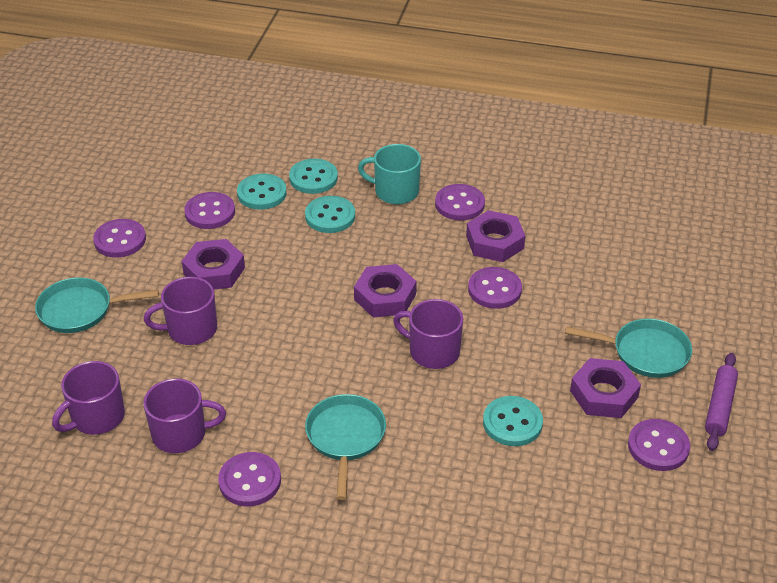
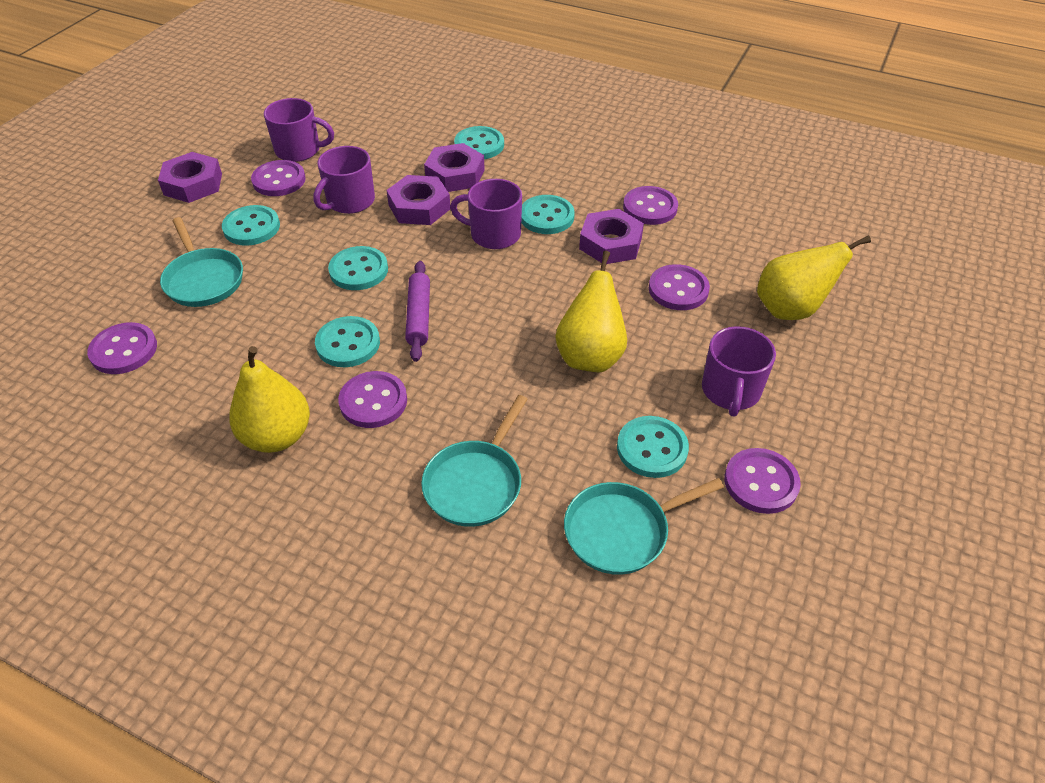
turquoise button: 4 -> 6
turquoise mug: 1 -> 0
yellow pear: 0 -> 3

